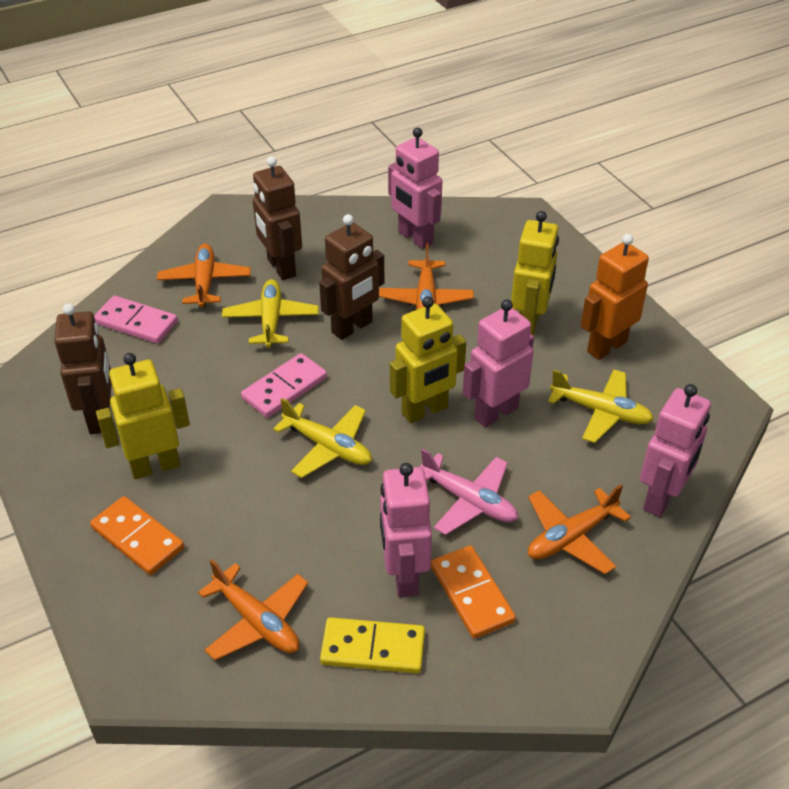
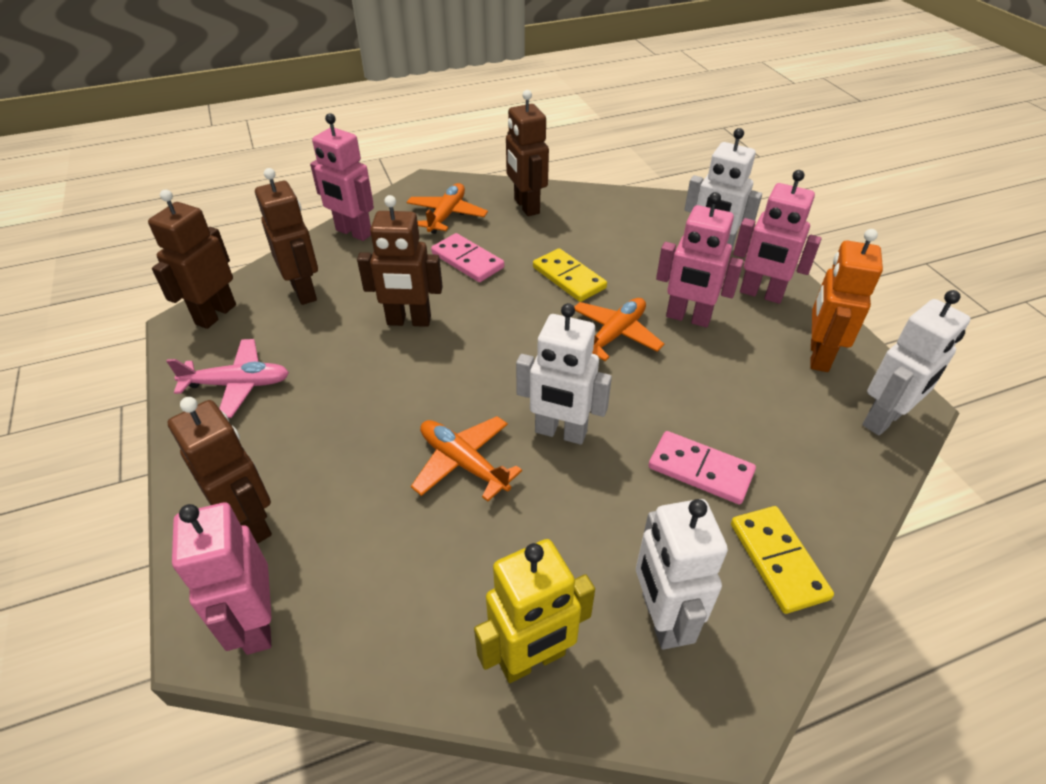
brown robot: 3 -> 5
orange domino: 2 -> 0
orange plane: 4 -> 3
white robot: 0 -> 4
yellow domino: 1 -> 2
yellow plane: 3 -> 0
yellow robot: 3 -> 1

